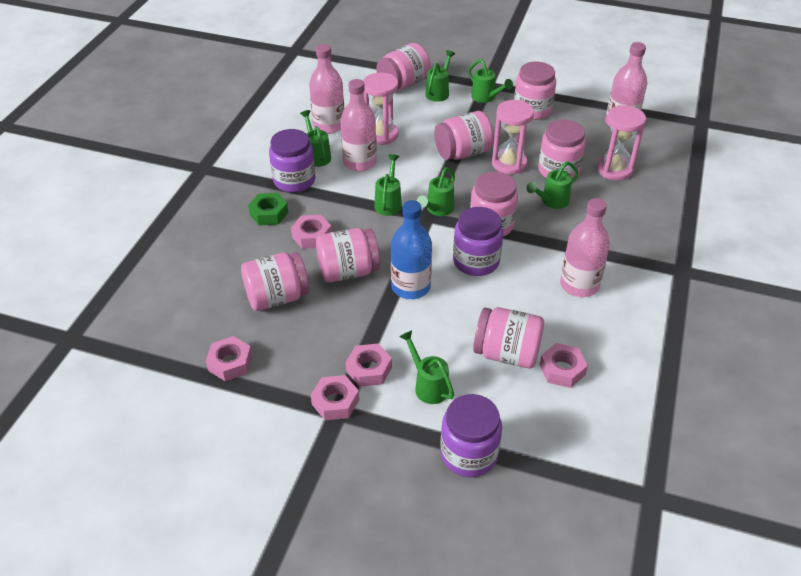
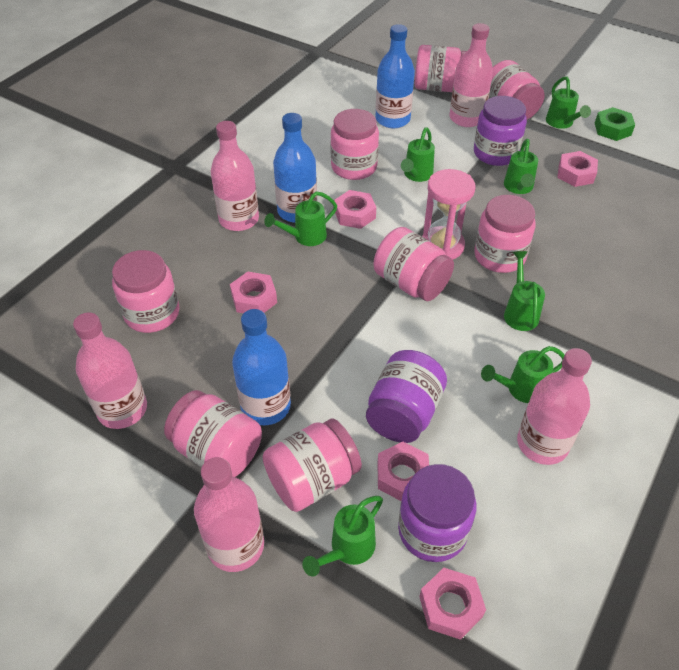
blue bottle: 1 -> 3
pink bottle: 4 -> 5
pink hourglass: 3 -> 1

